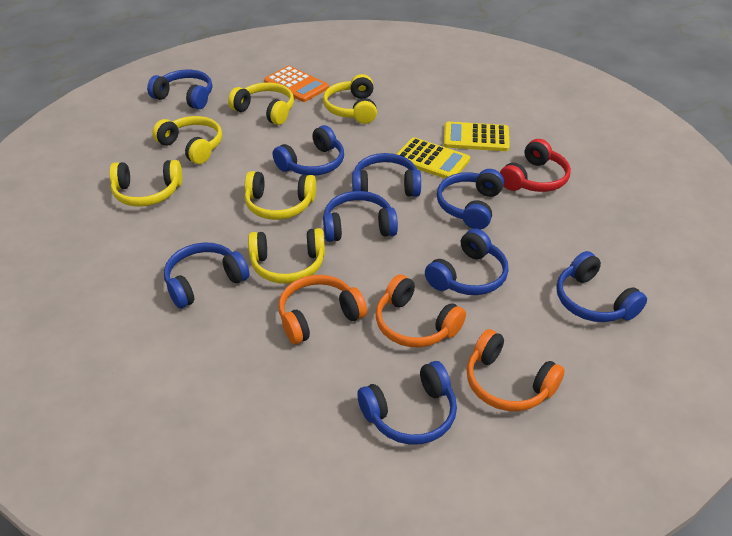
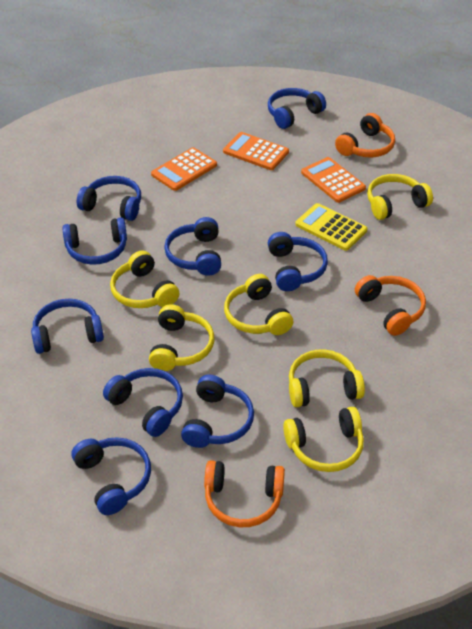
orange calculator: 1 -> 3
red headphones: 1 -> 0
yellow calculator: 2 -> 1

